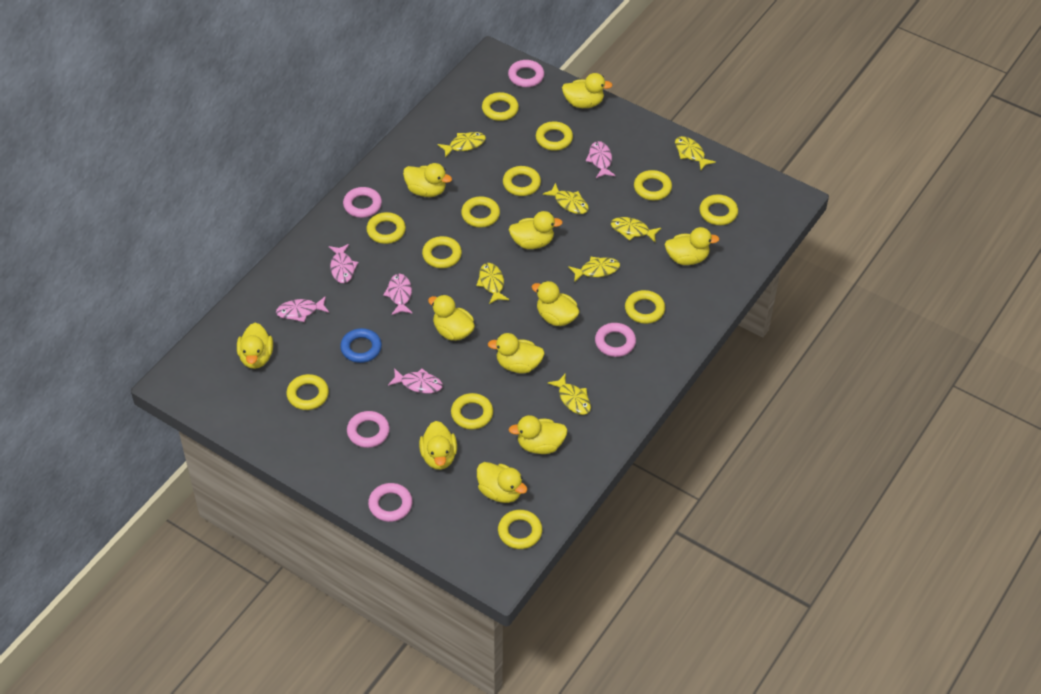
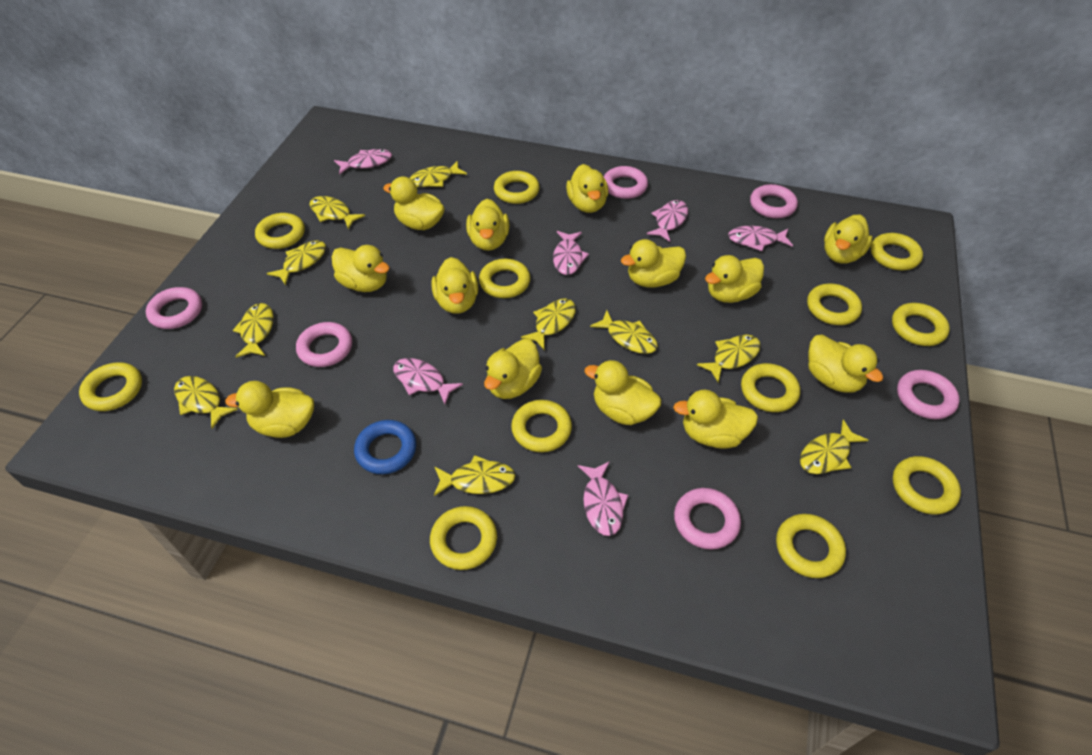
pink fish: 5 -> 6
pink ring: 5 -> 6
yellow duck: 11 -> 13
yellow fish: 7 -> 10

